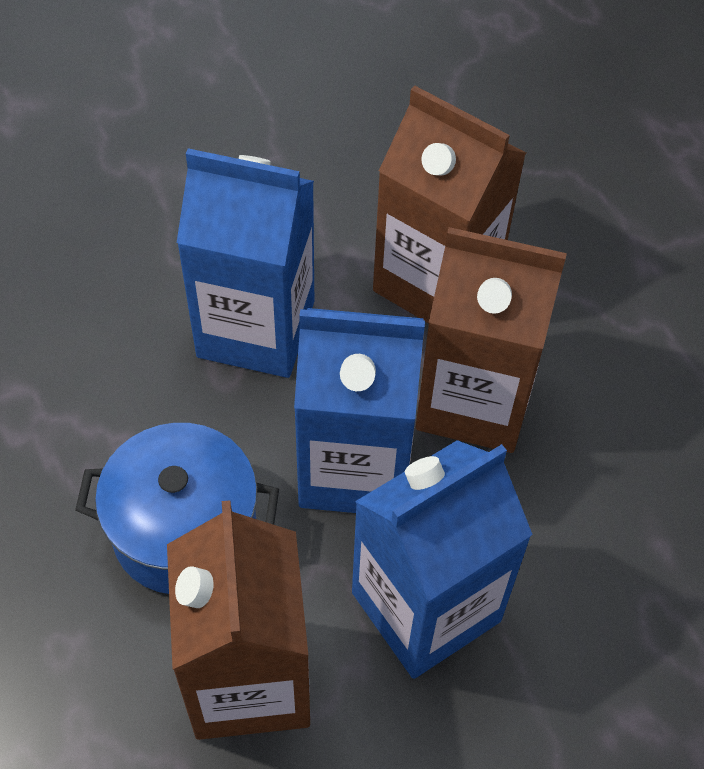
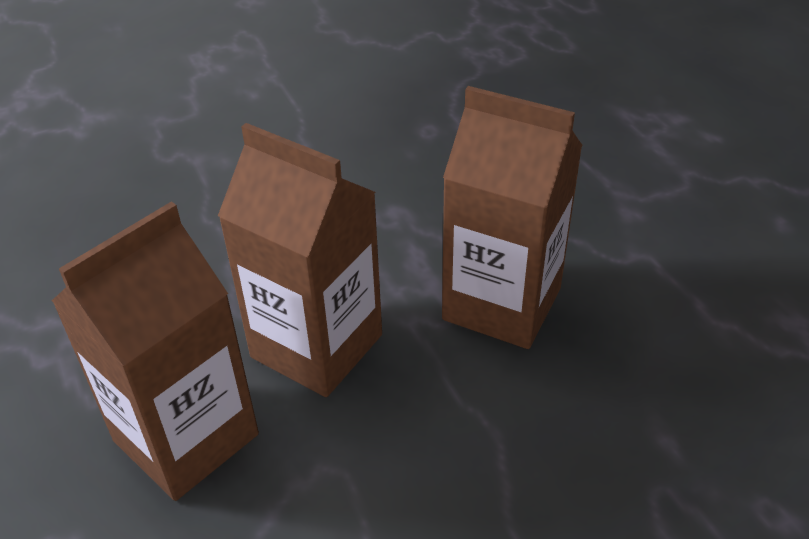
blue carton: 3 -> 0
blue pot: 1 -> 0

